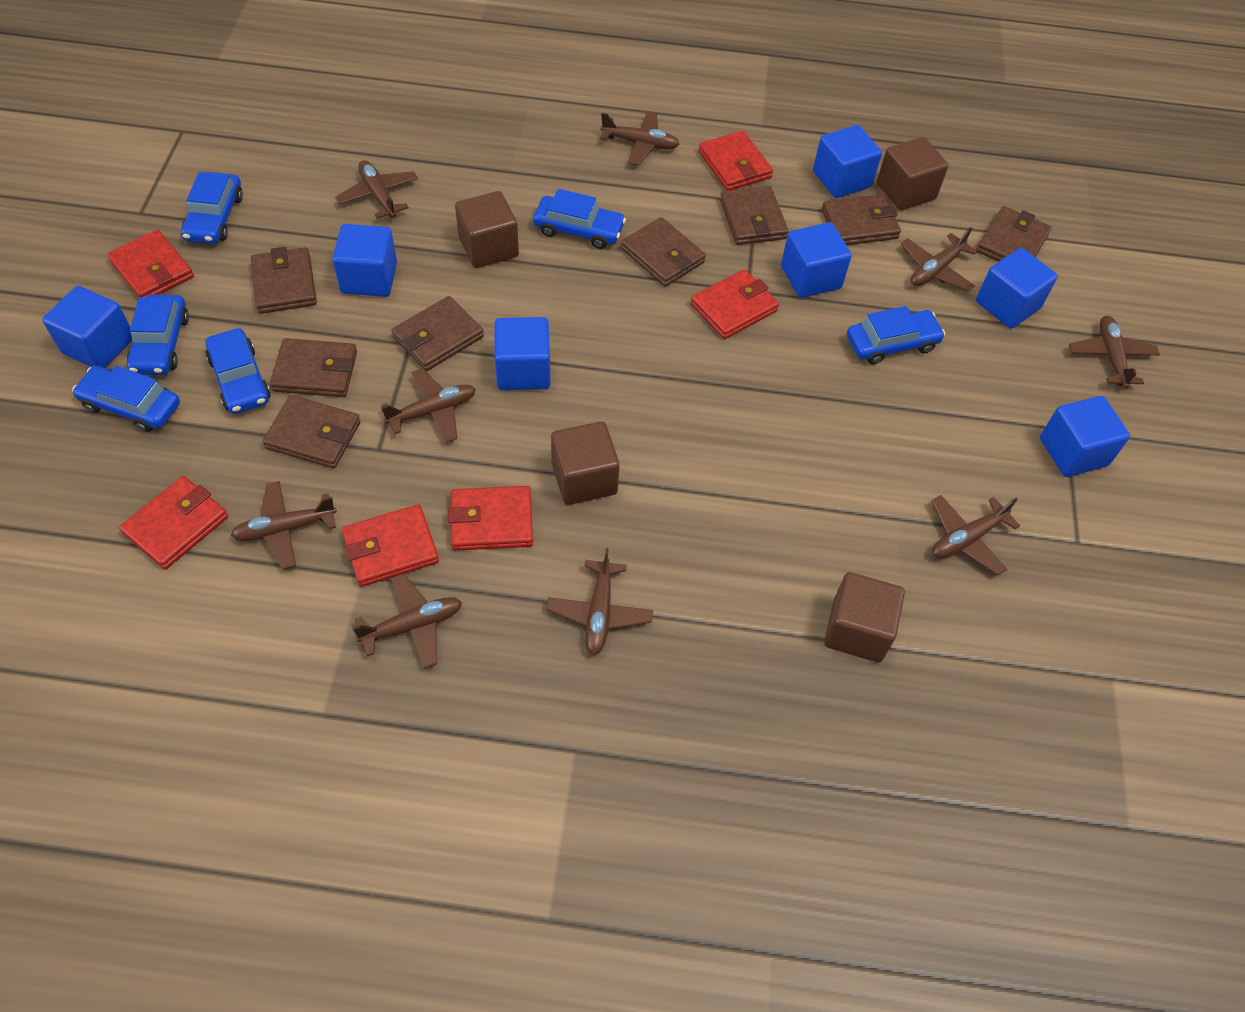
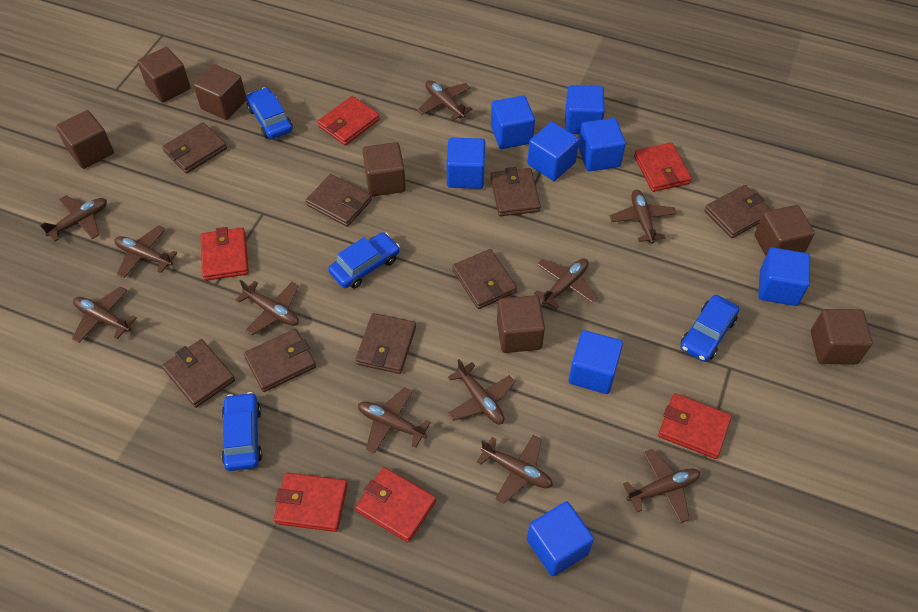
blue car: 6 -> 4
blue cube: 7 -> 8
brown cube: 4 -> 7
brown plane: 9 -> 11

